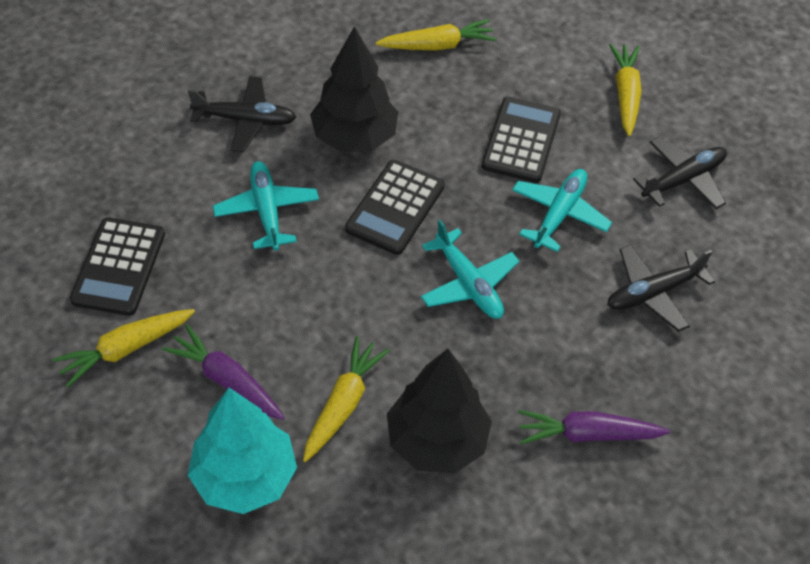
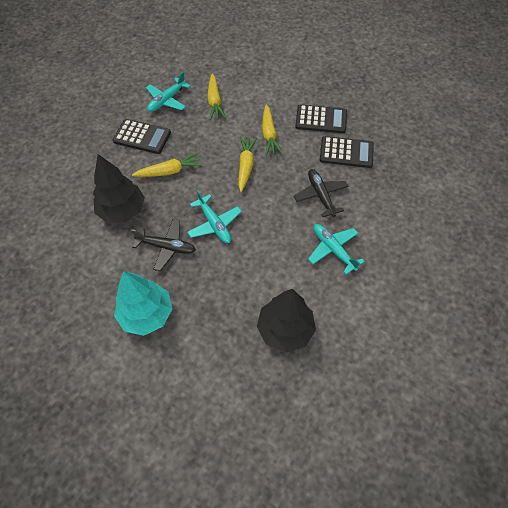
black plane: 3 -> 2
purple carrot: 2 -> 0

